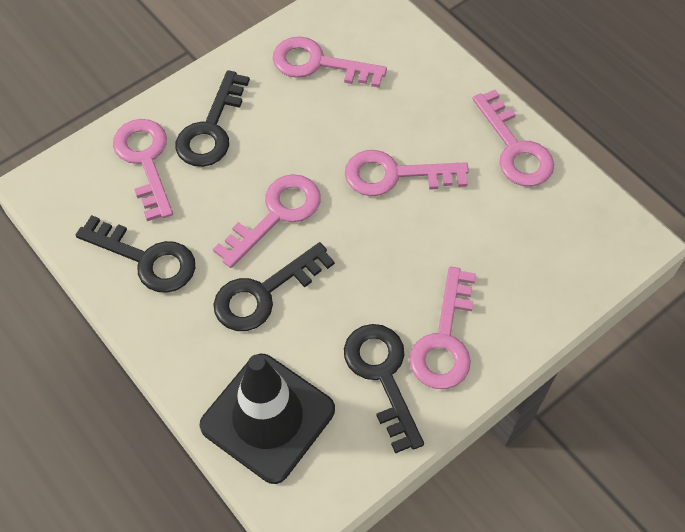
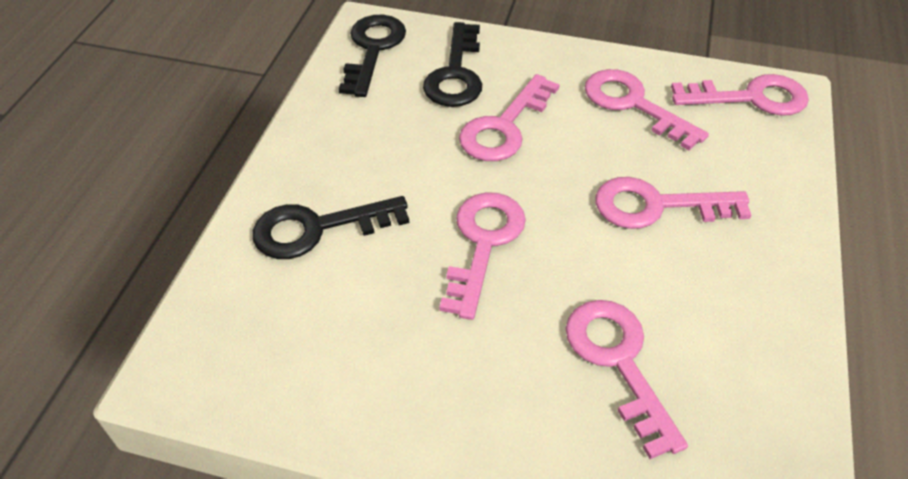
black key: 4 -> 3
black traffic cone: 1 -> 0

